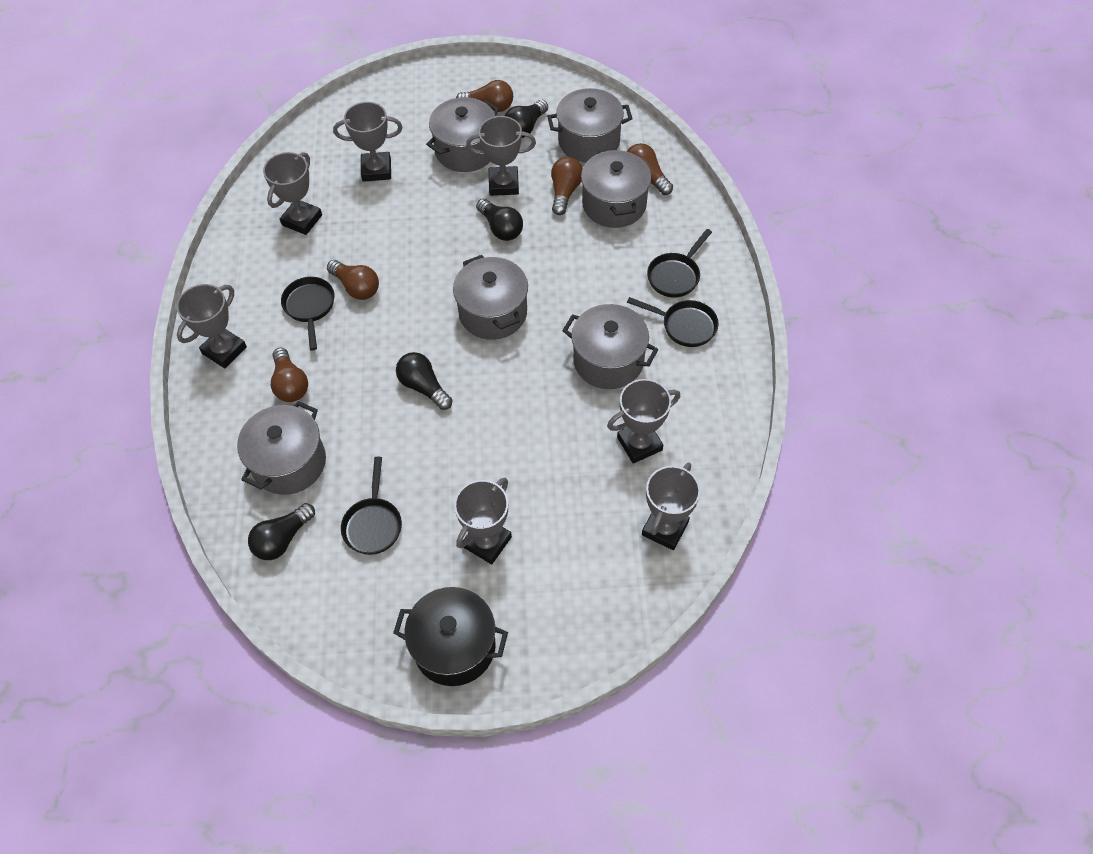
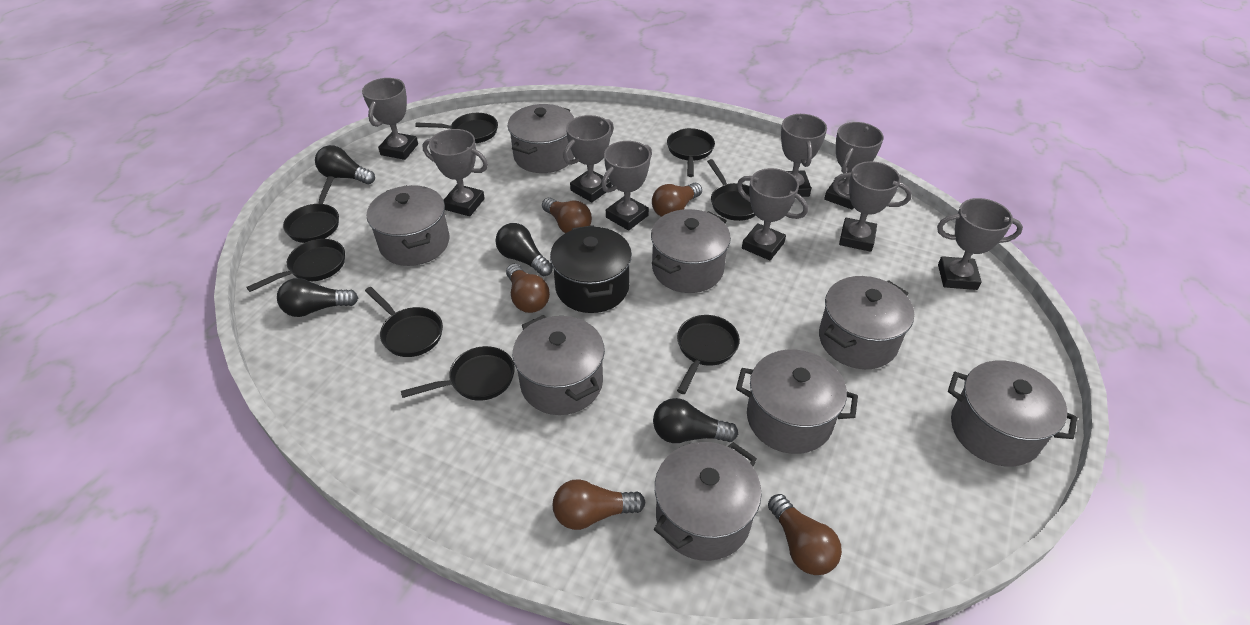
black pan: 4 -> 8
grey pot: 6 -> 8
grey trophy: 7 -> 9

